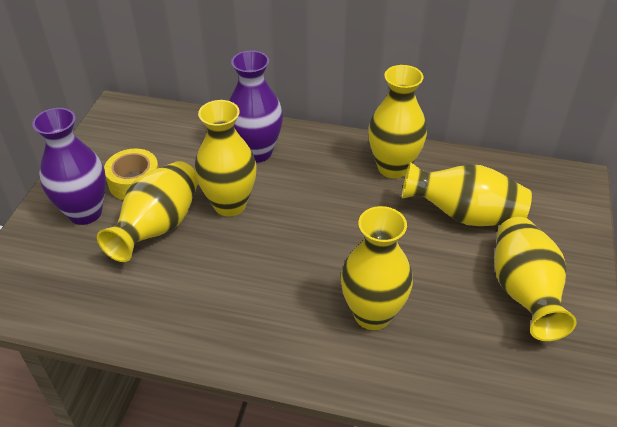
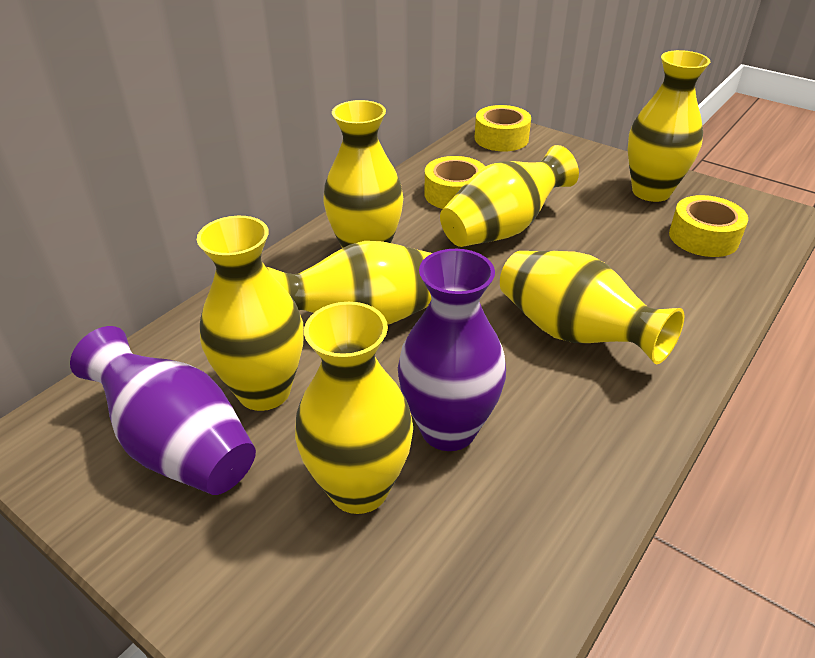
yellow tape: 1 -> 3
yellow vase: 6 -> 7

